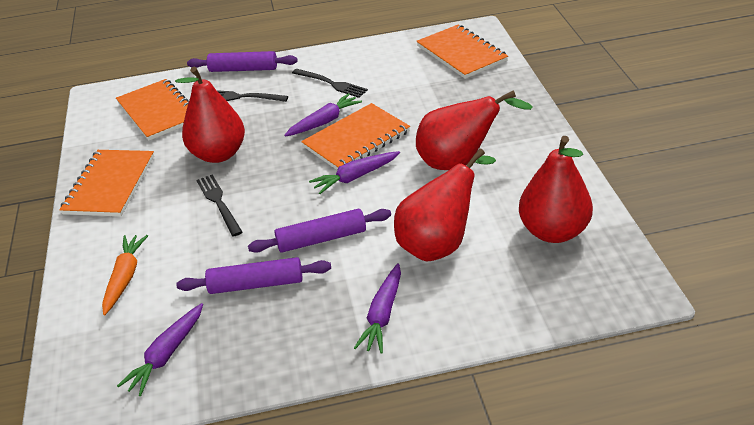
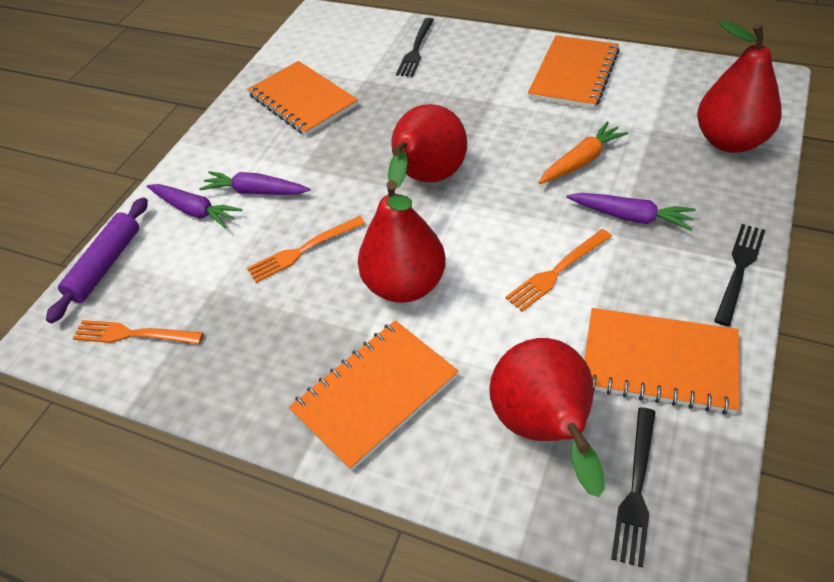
orange fork: 0 -> 3
purple carrot: 4 -> 3
purple rolling pin: 3 -> 1

